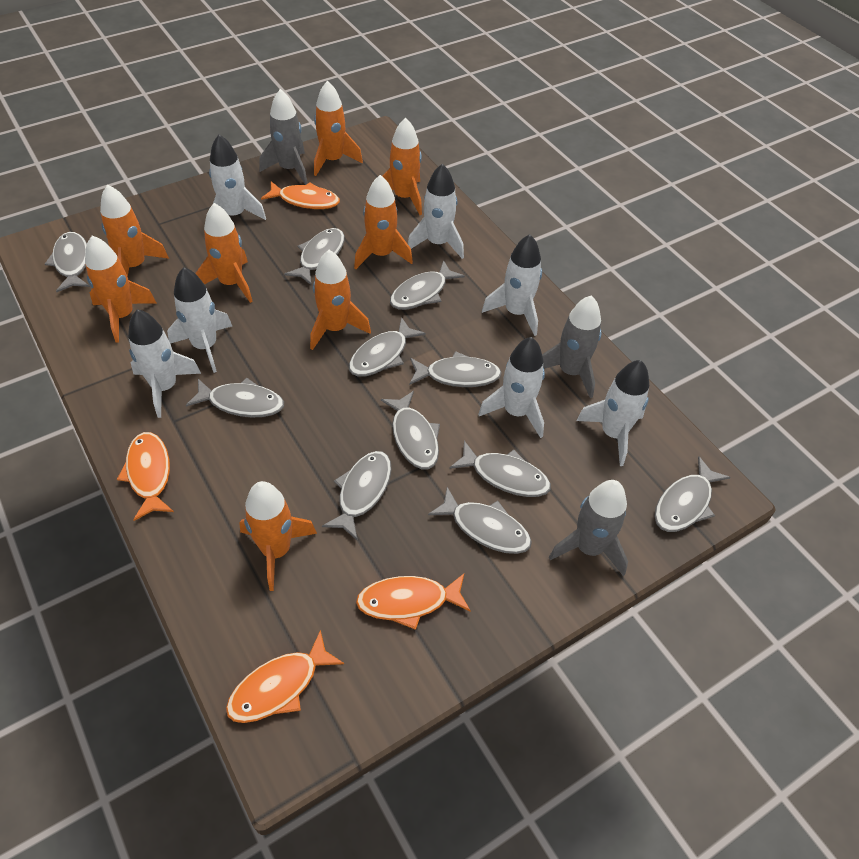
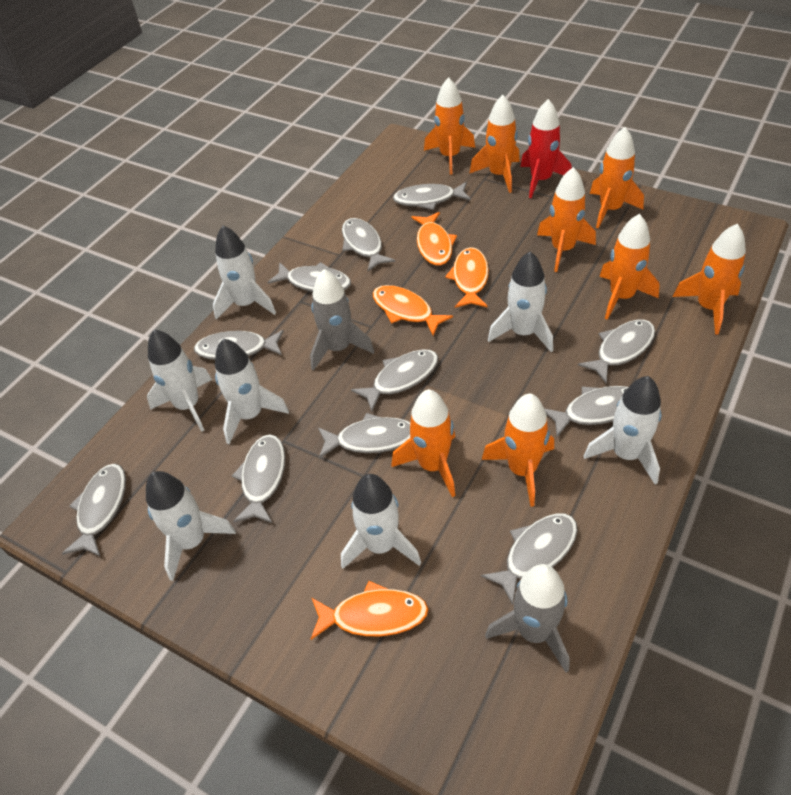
grey rocket: 3 -> 2
red rocket: 0 -> 1

